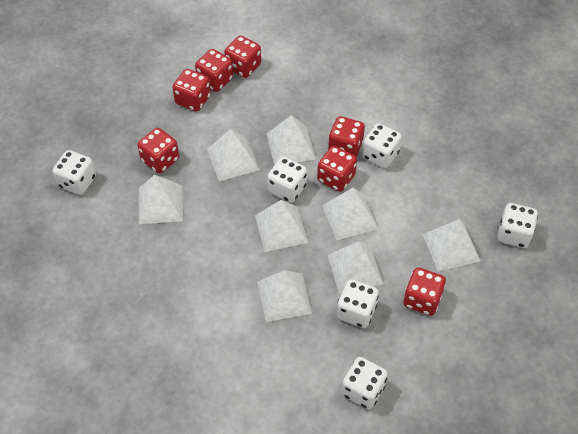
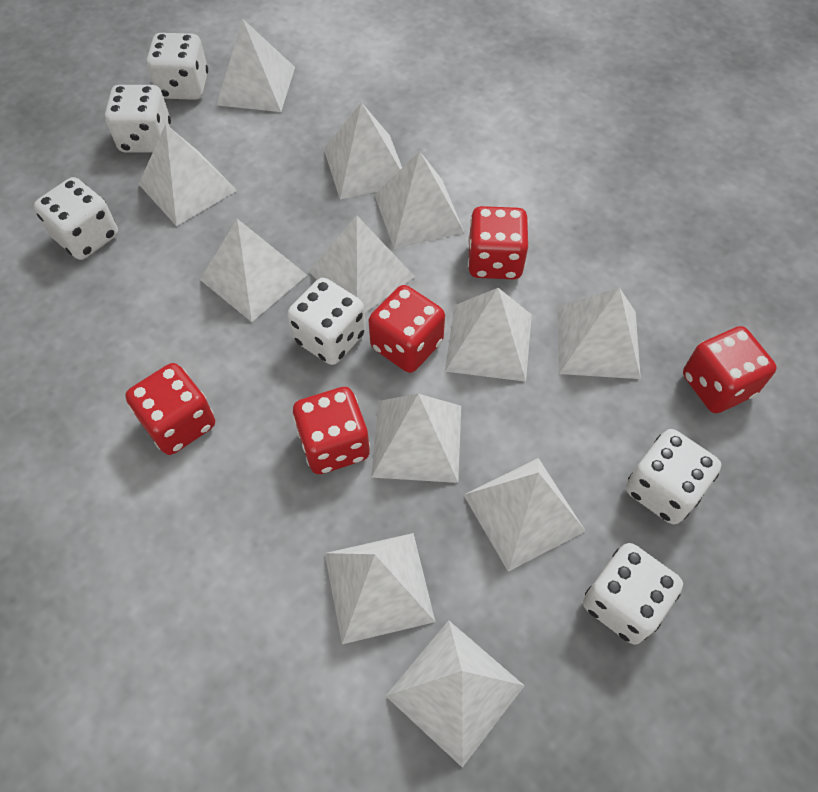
red dice: 7 -> 5
white pyramid: 8 -> 12

